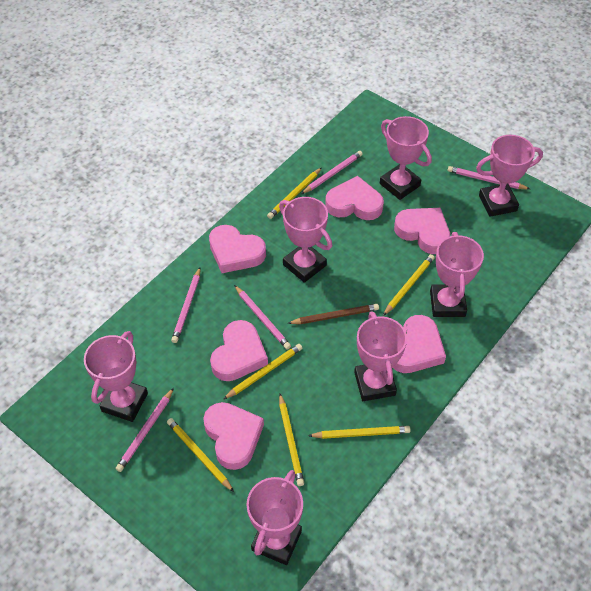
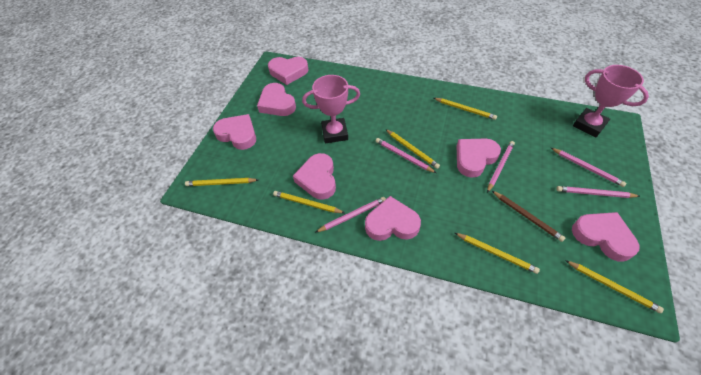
pink heart: 6 -> 7
pink trophy: 7 -> 2

